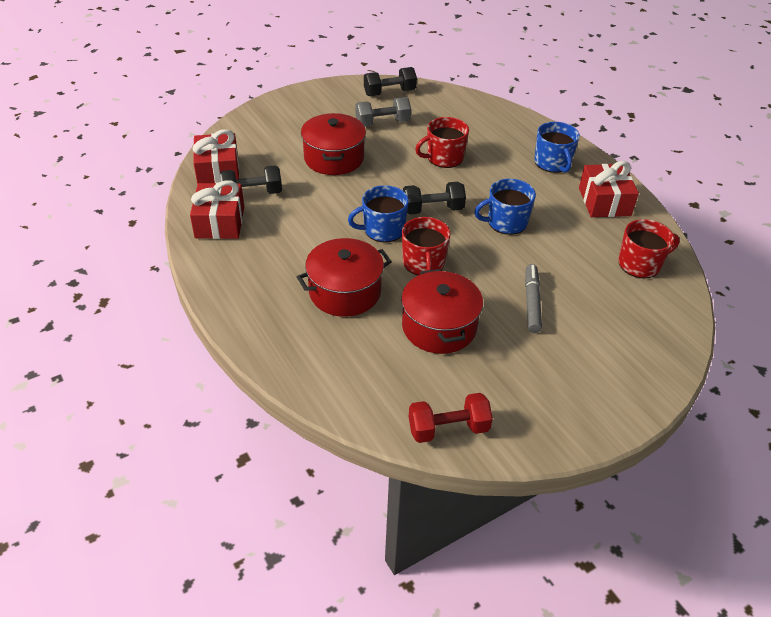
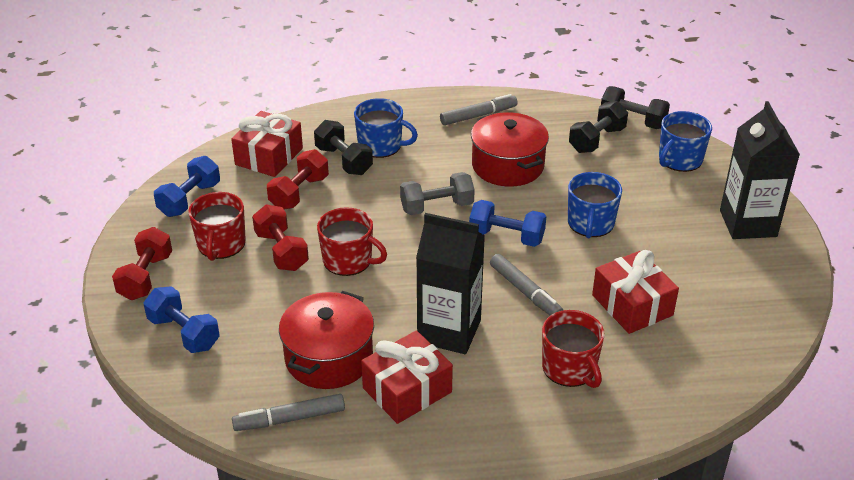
black carton: 0 -> 2
blue dumbbell: 0 -> 3
grey marker: 1 -> 3
red dumbbell: 1 -> 3
red pot: 3 -> 2

